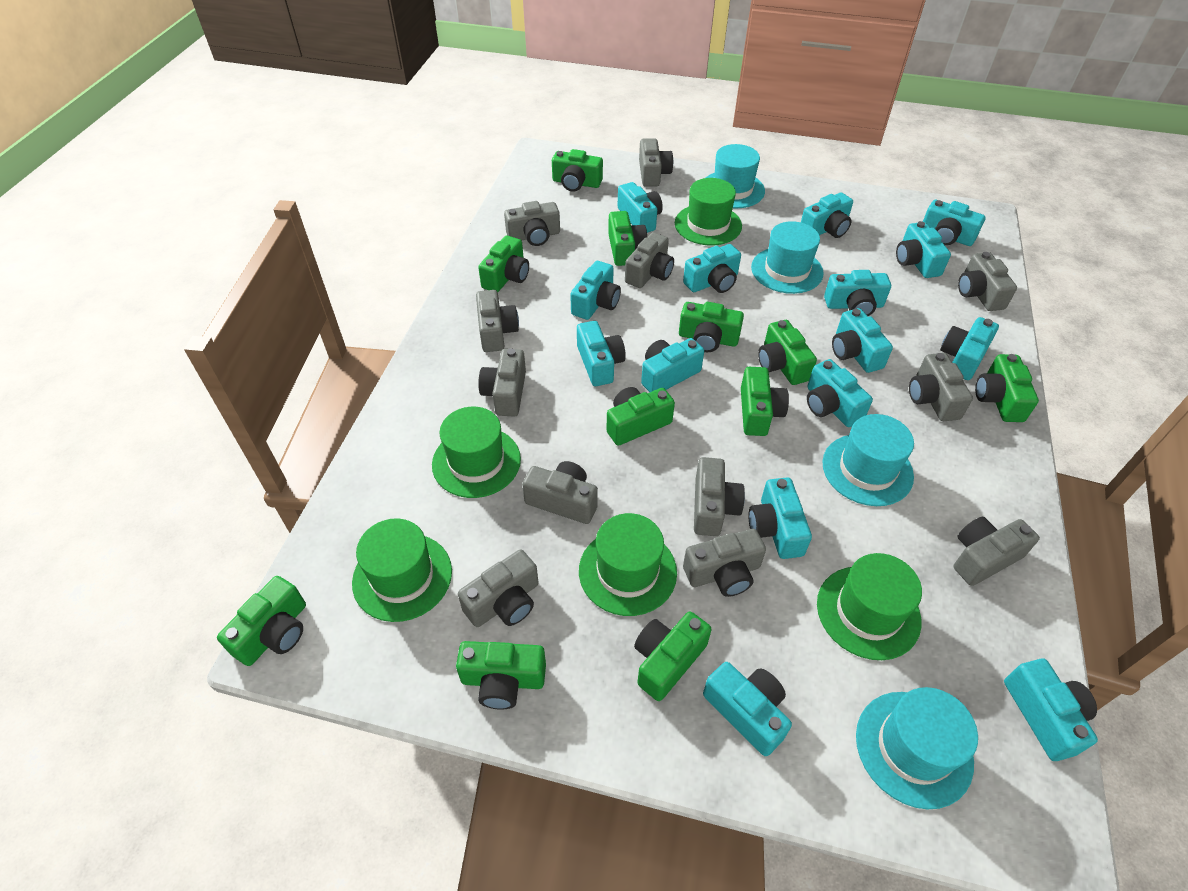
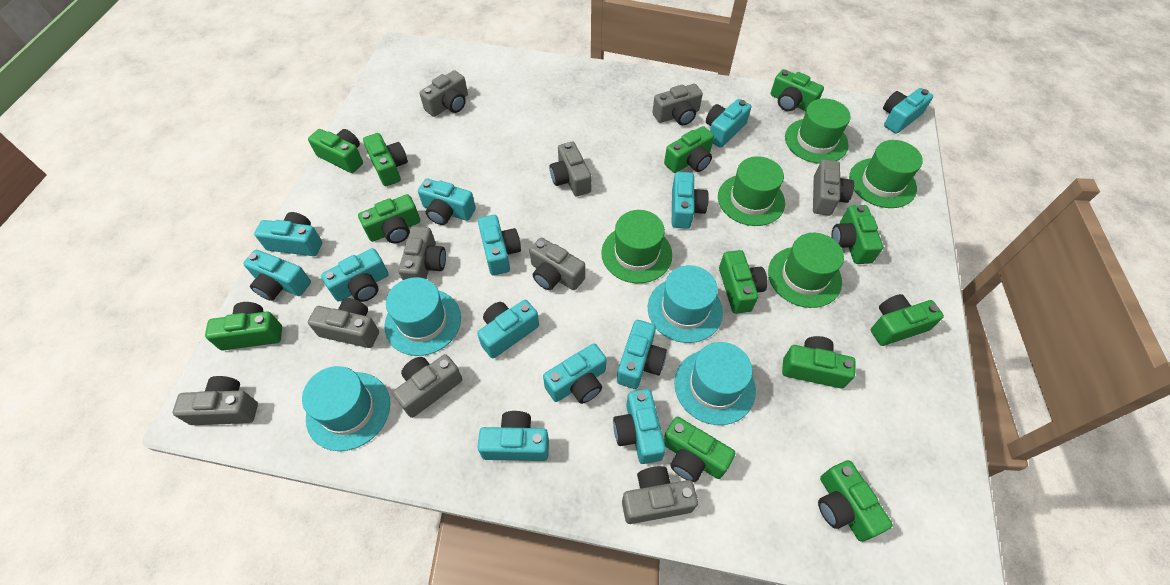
green camera: 11 -> 12
grey camera: 12 -> 10
turquoise camera: 15 -> 13

